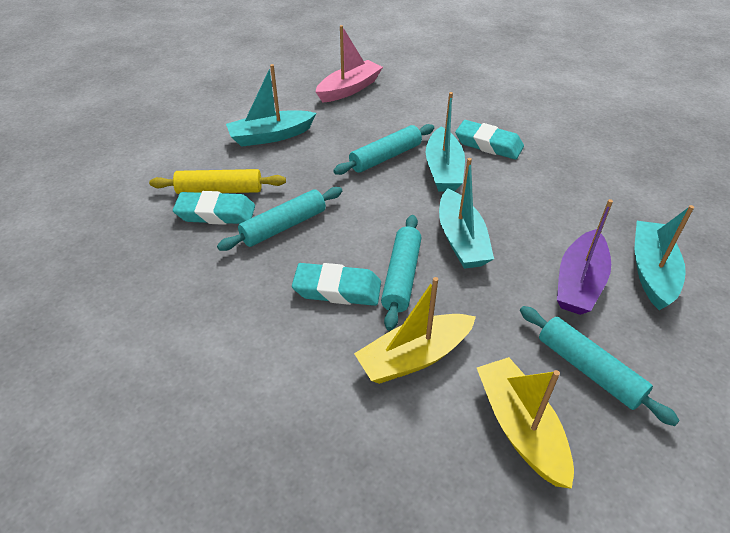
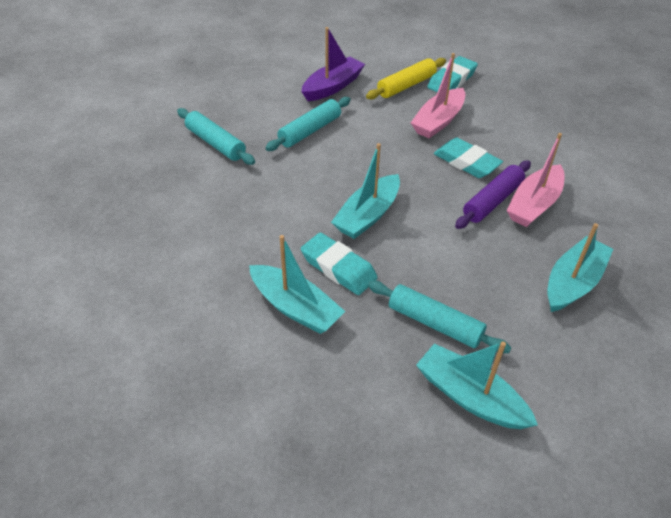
pink boat: 1 -> 2
purple rolling pin: 0 -> 1
turquoise rolling pin: 4 -> 3
yellow boat: 2 -> 0

